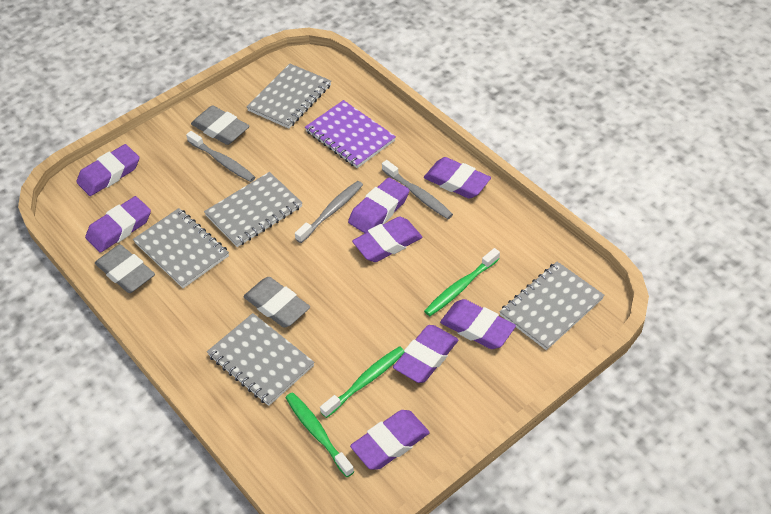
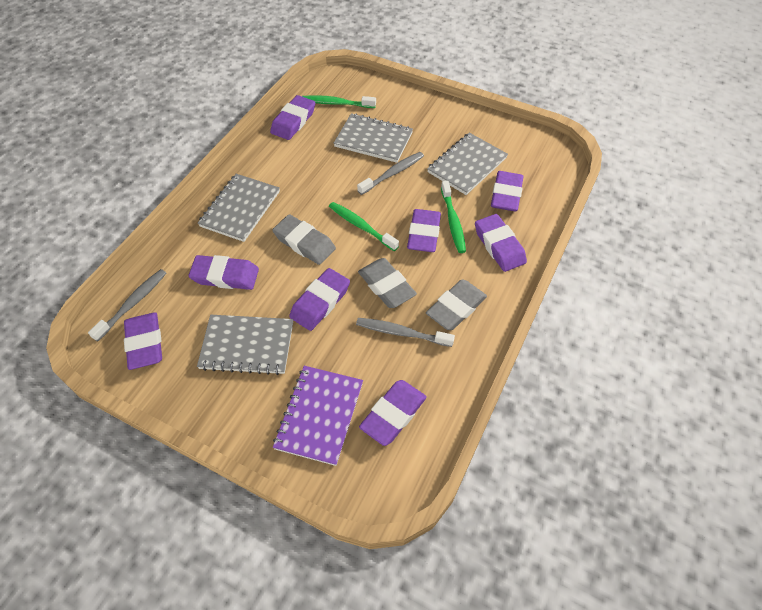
grey notebook: 5 -> 4

